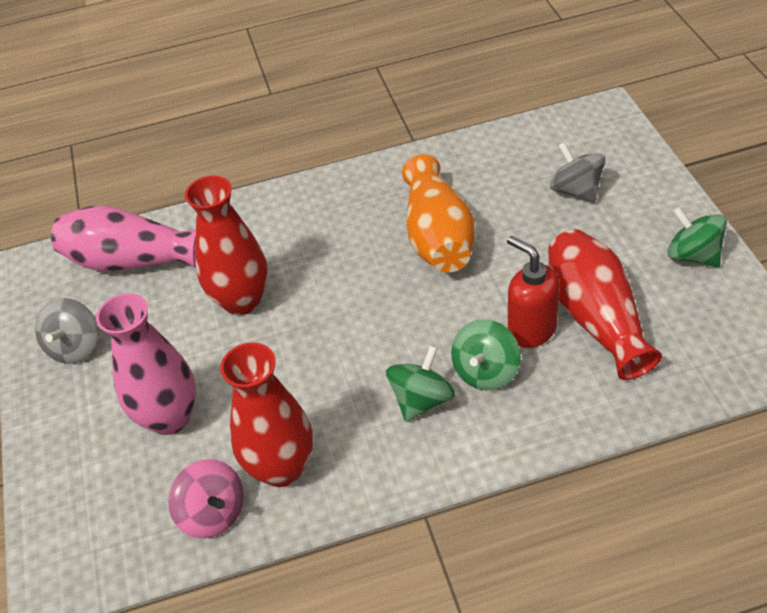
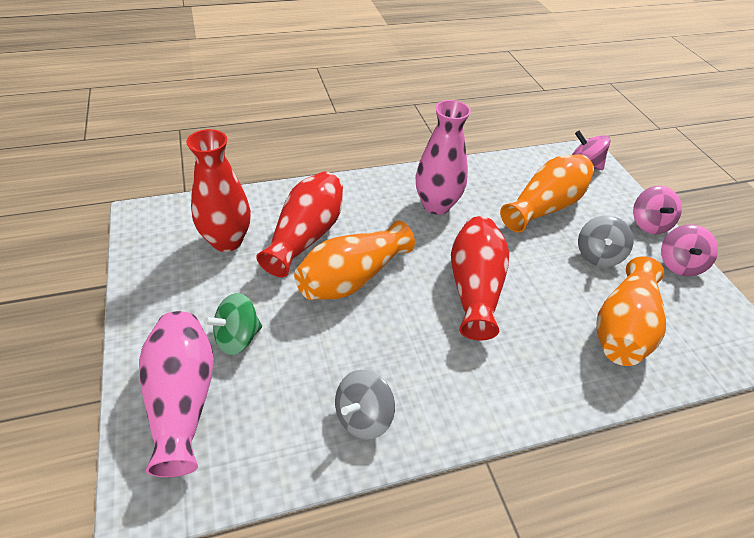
green spinning top: 3 -> 1
orange vase: 1 -> 3
pink spinning top: 1 -> 3
red soap dispenser: 1 -> 0

